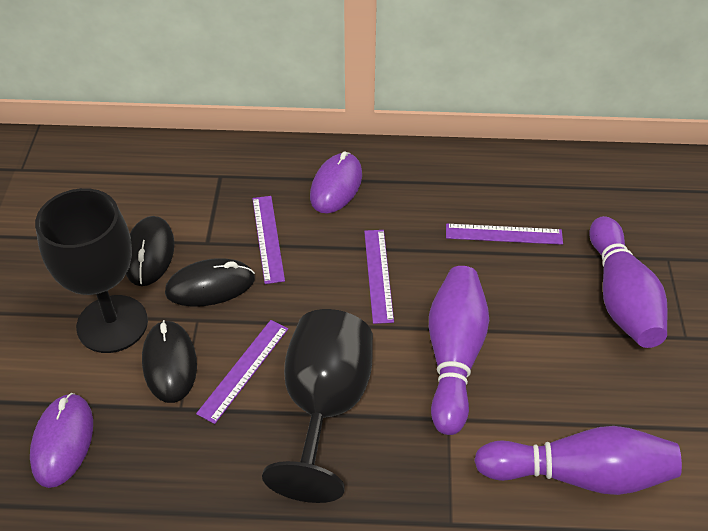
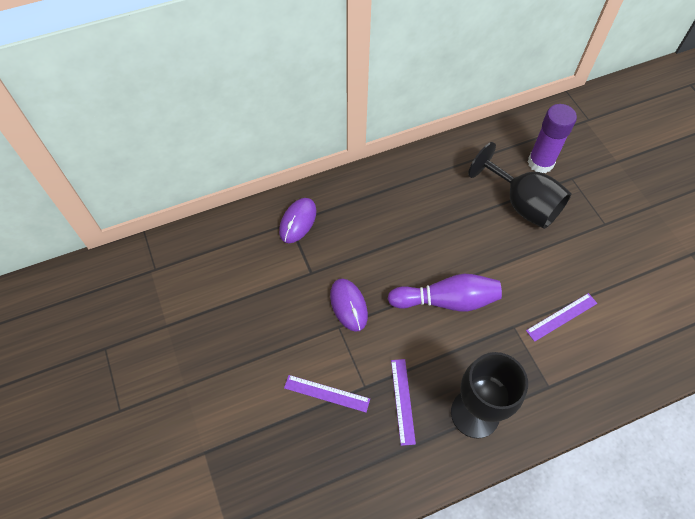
black mouse: 3 -> 0
purple bowling pin: 3 -> 1
purple glue stick: 0 -> 1
purple ruler: 4 -> 3

